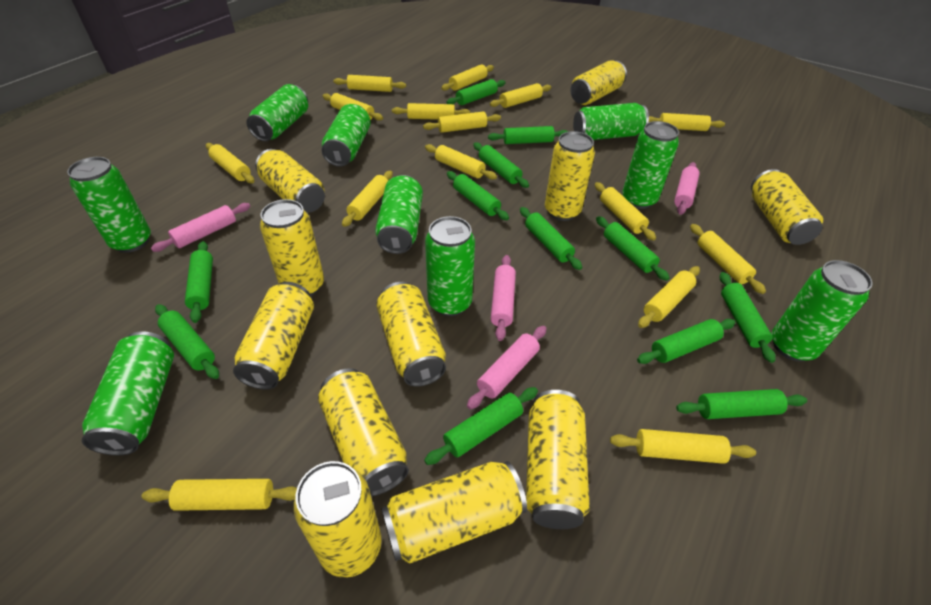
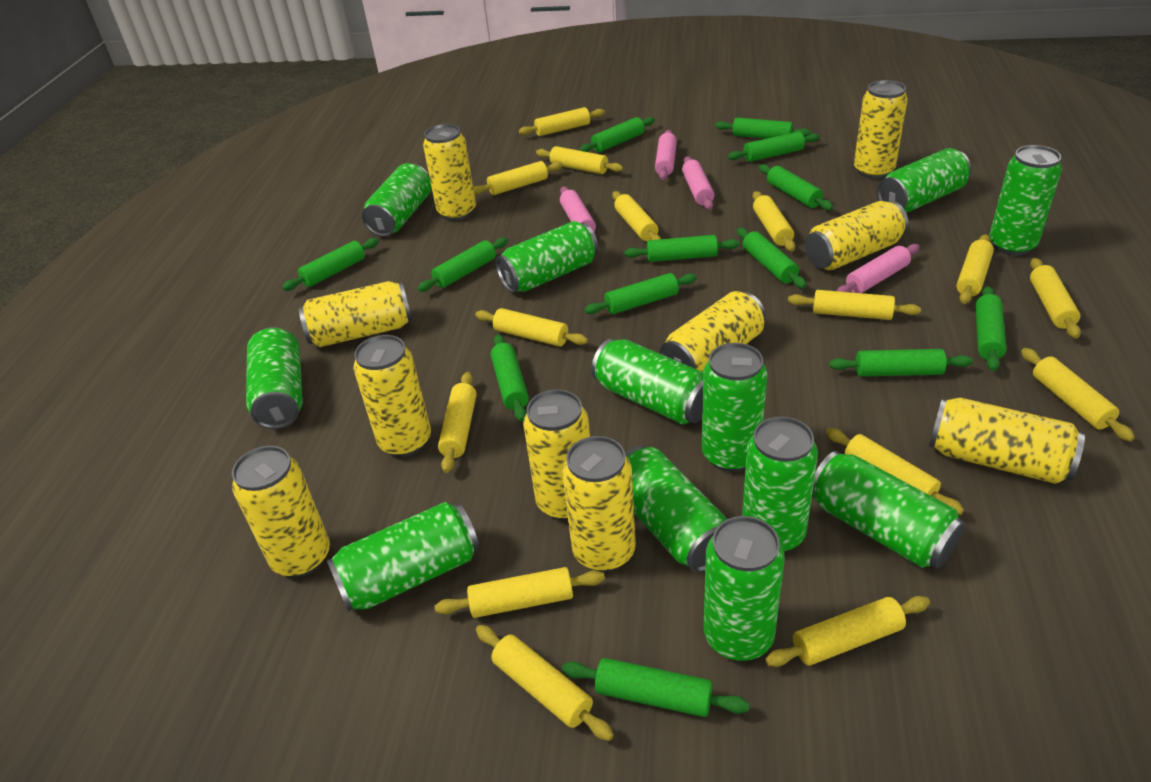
green can: 9 -> 12
green rolling pin: 12 -> 13
yellow can: 11 -> 10

